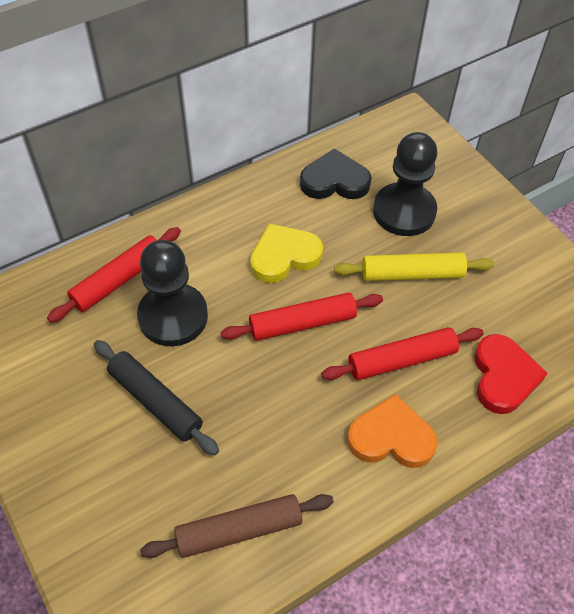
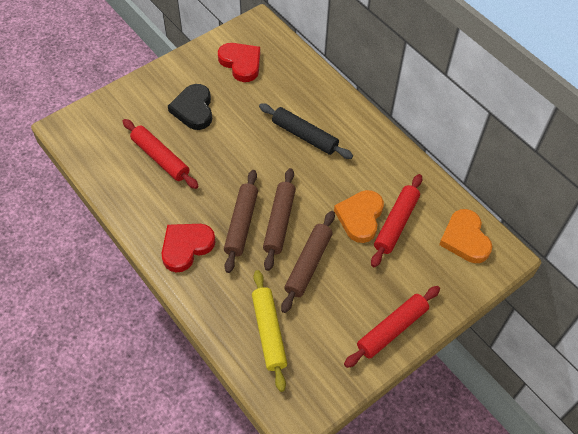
black pawn: 2 -> 0
brown rolling pin: 1 -> 3
orange heart: 1 -> 2
red heart: 1 -> 2
yellow heart: 1 -> 0

